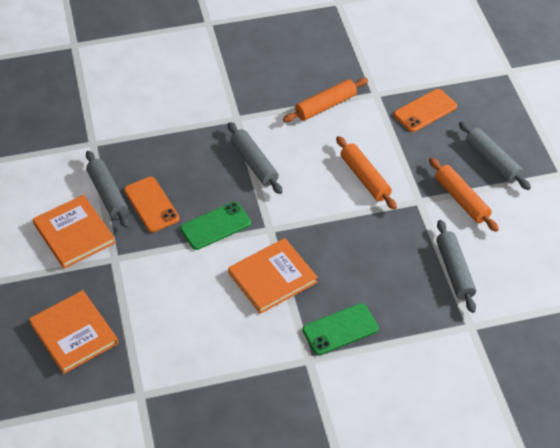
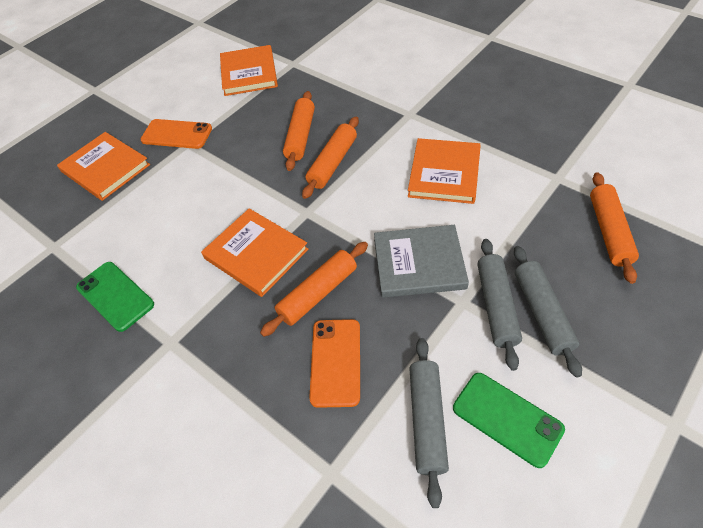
grey book: 0 -> 1
grey rolling pin: 4 -> 3
orange book: 3 -> 4
orange rolling pin: 3 -> 4

